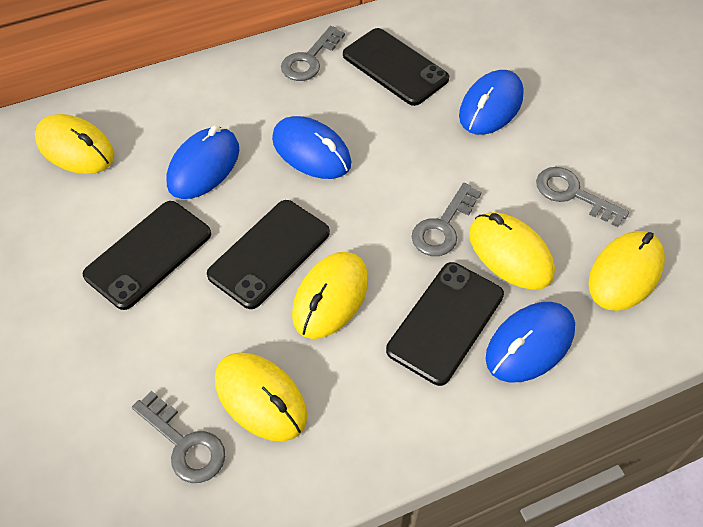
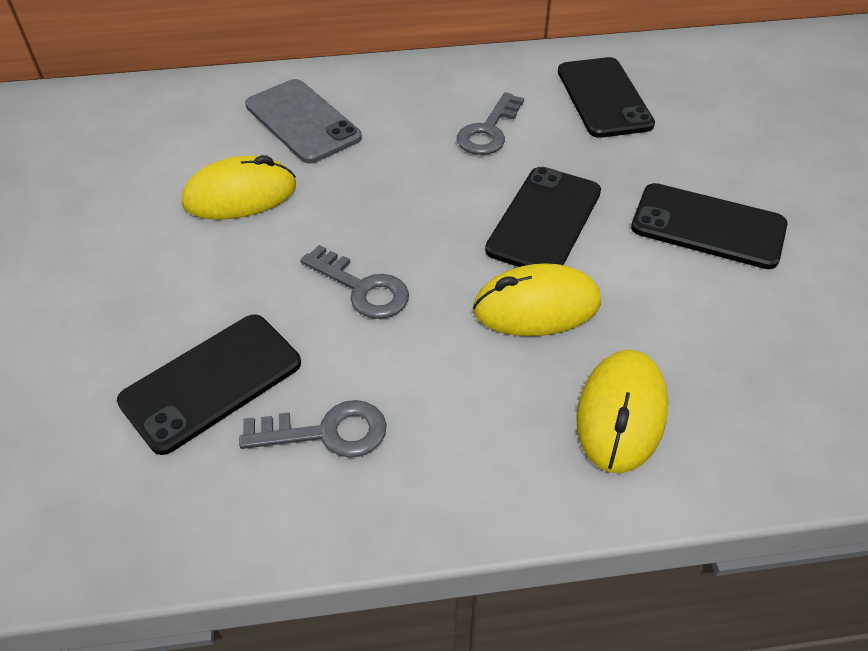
blue mouse: 4 -> 0
grey key: 4 -> 3
grey phone: 0 -> 1
yellow mouse: 5 -> 3

